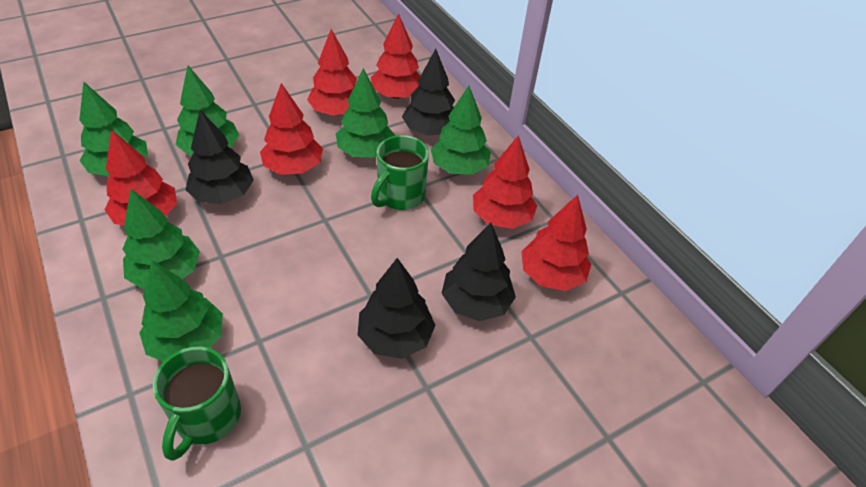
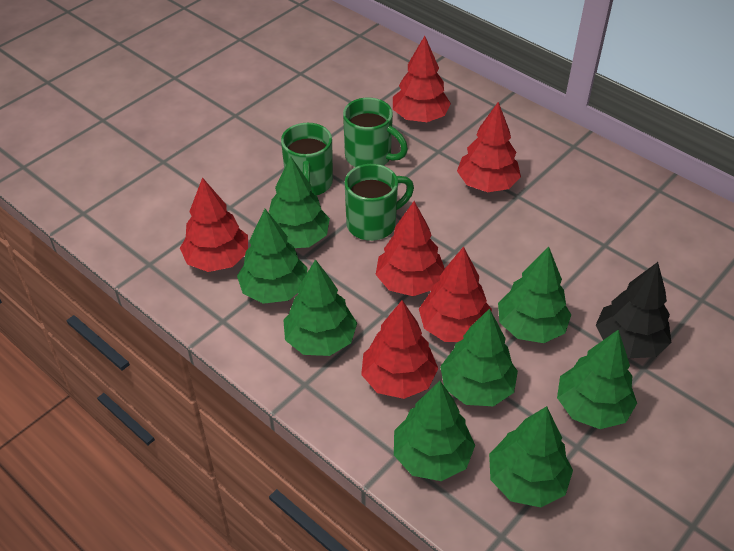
black tree: 4 -> 1
green mug: 2 -> 3
green tree: 6 -> 8

